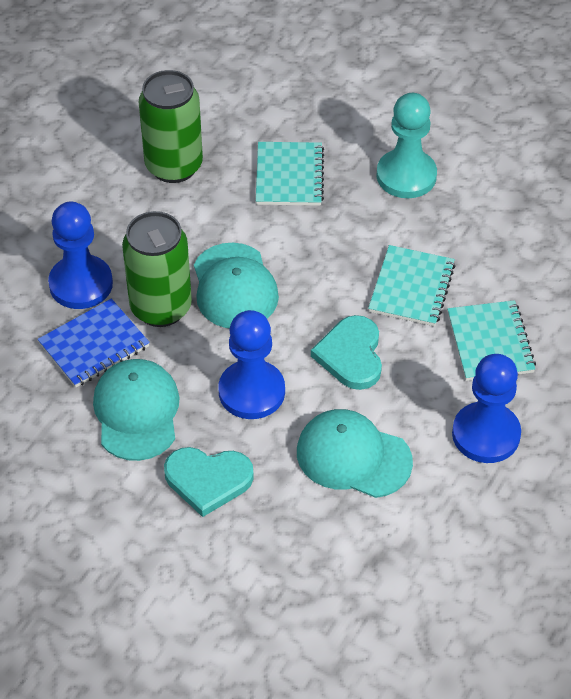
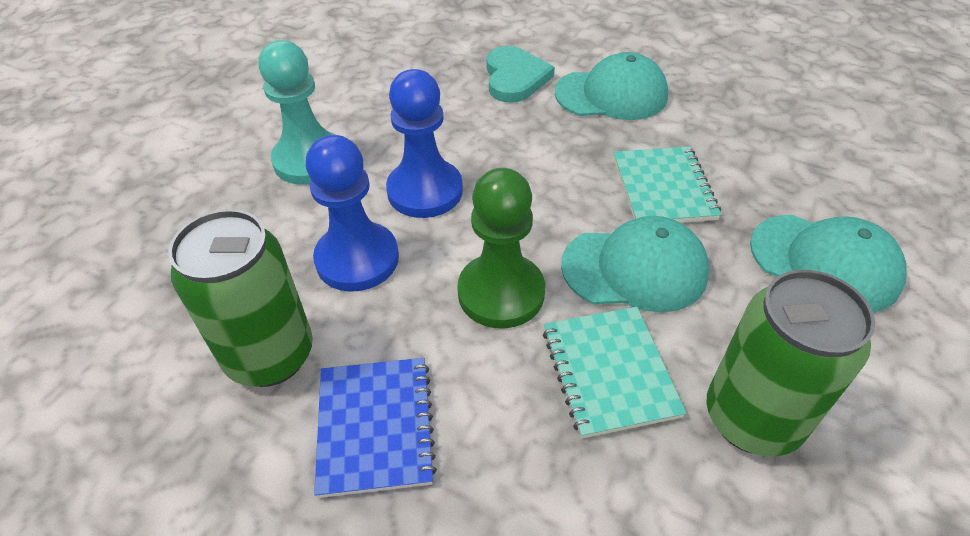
blue pawn: 3 -> 2
green pawn: 0 -> 1
turquoise heart: 2 -> 1
turquoise notebook: 3 -> 2

